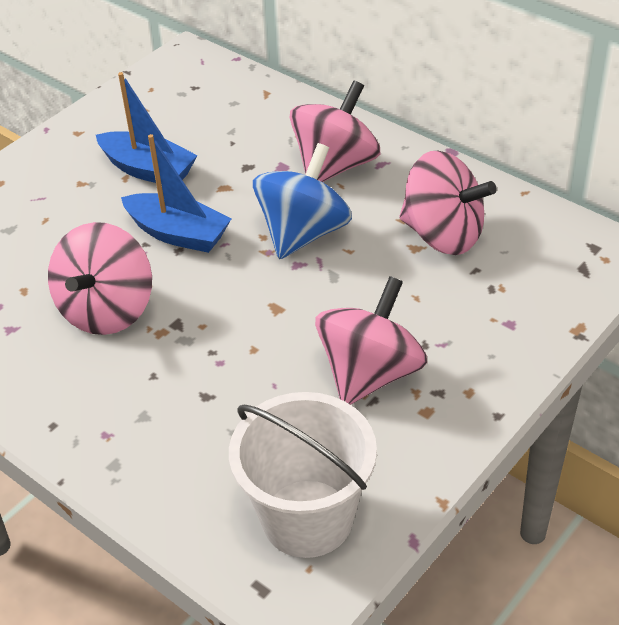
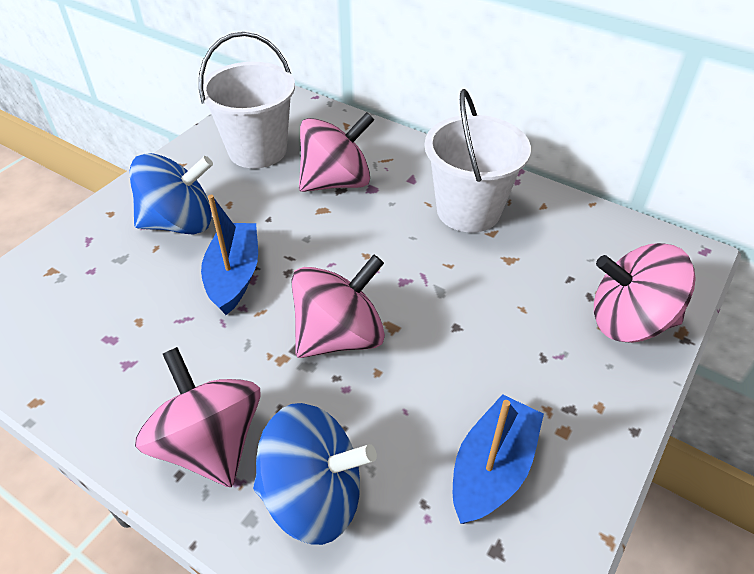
blue spinning top: 1 -> 2
white bucket: 1 -> 2

